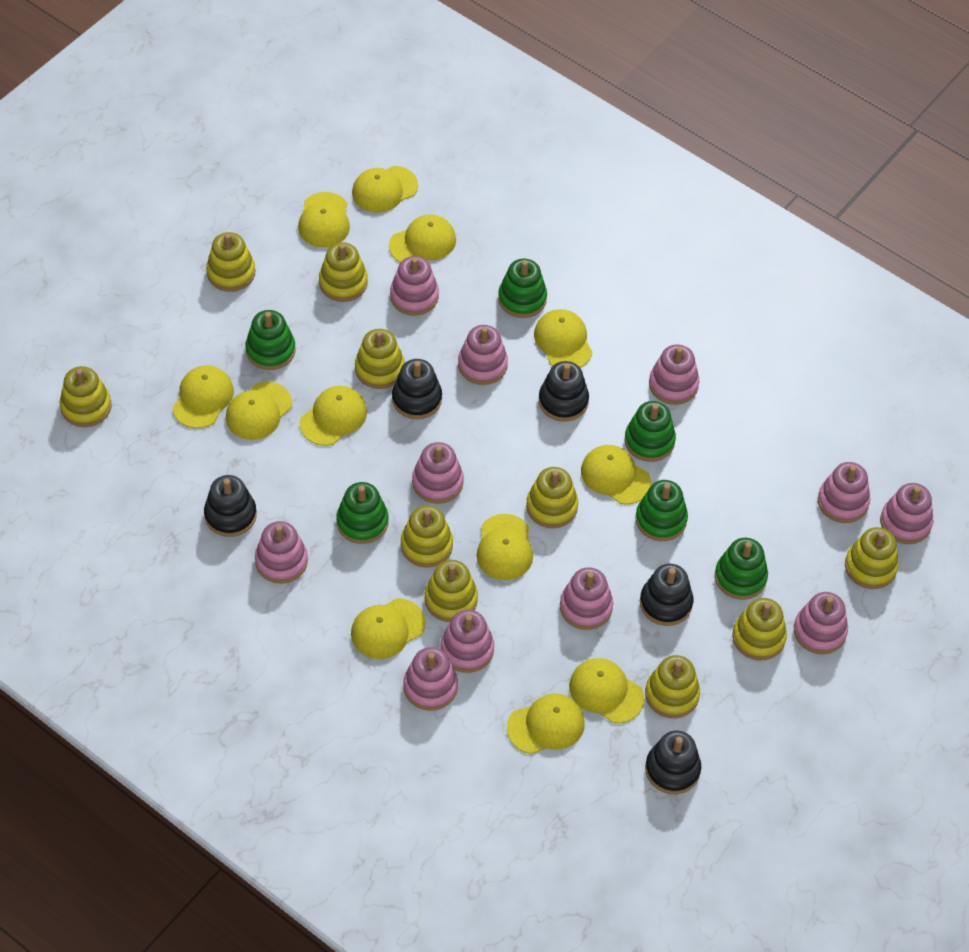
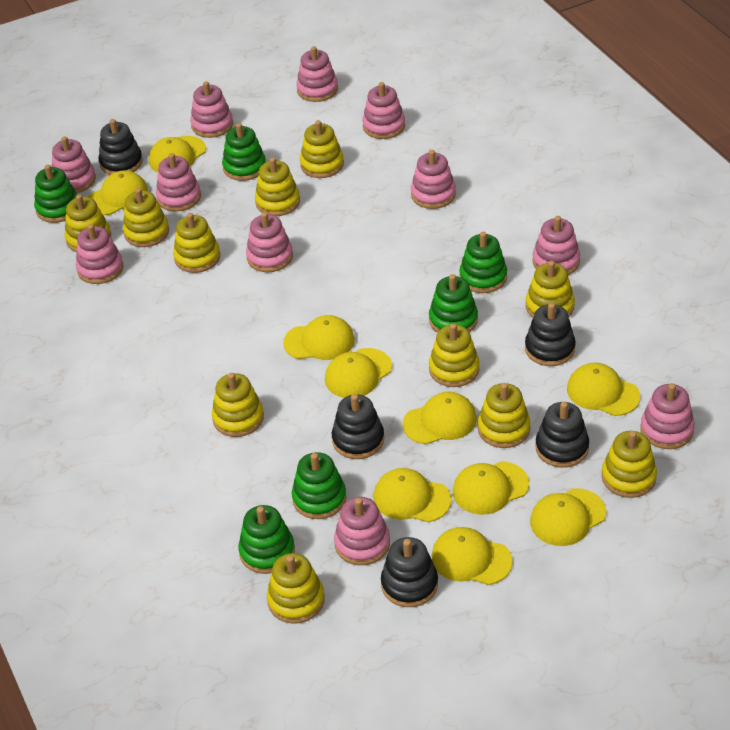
yellow cap: 12 -> 10
yellow stacking toy: 10 -> 11

